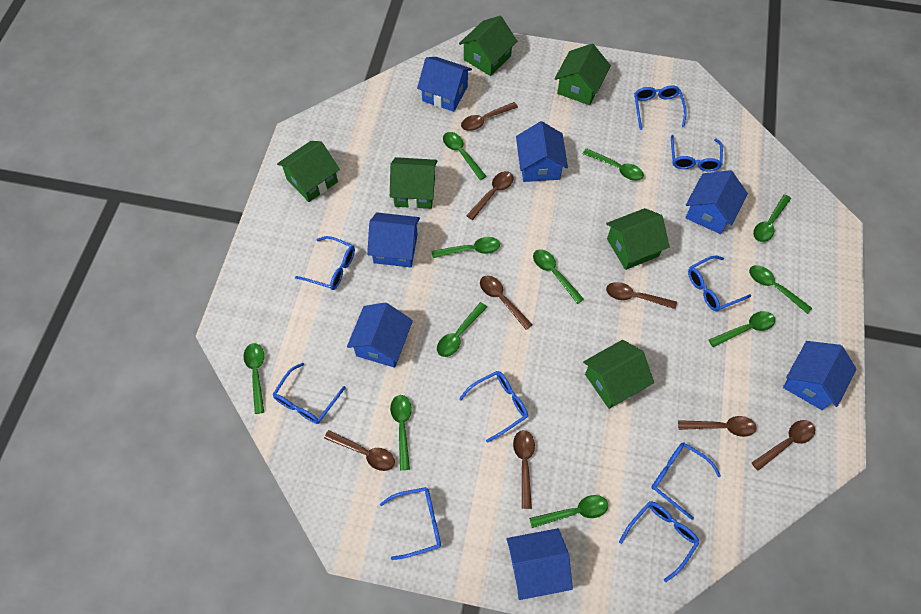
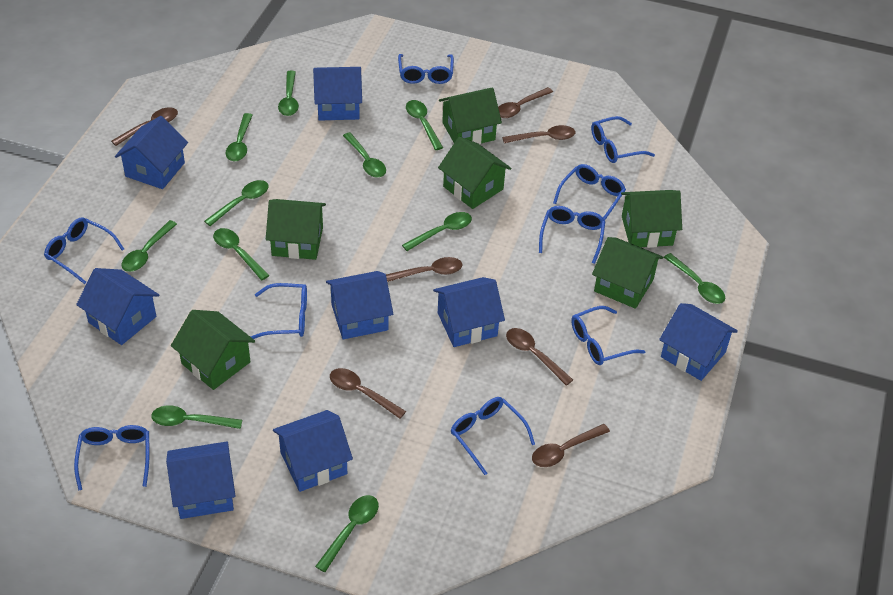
blue house: 7 -> 8
brown spoon: 8 -> 7

